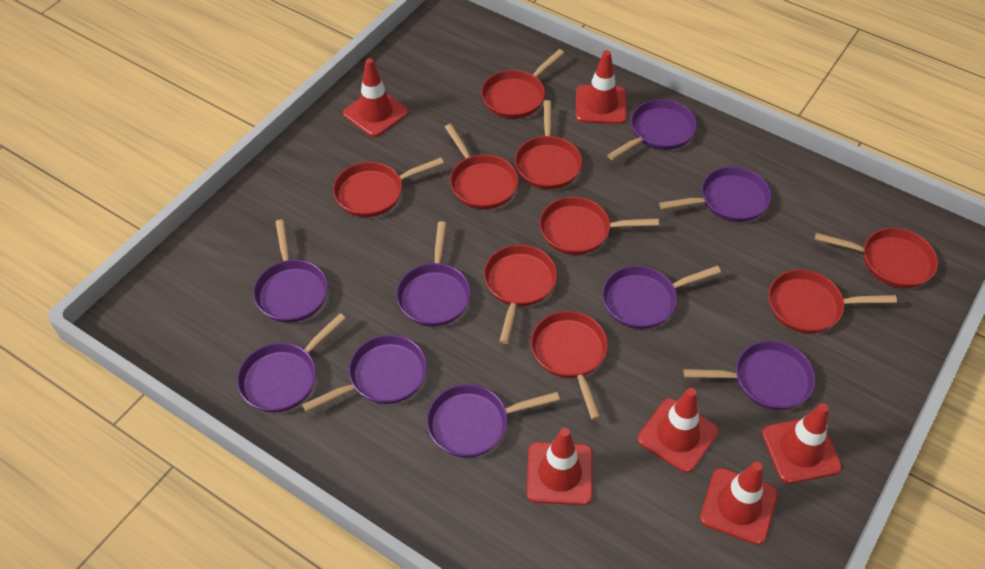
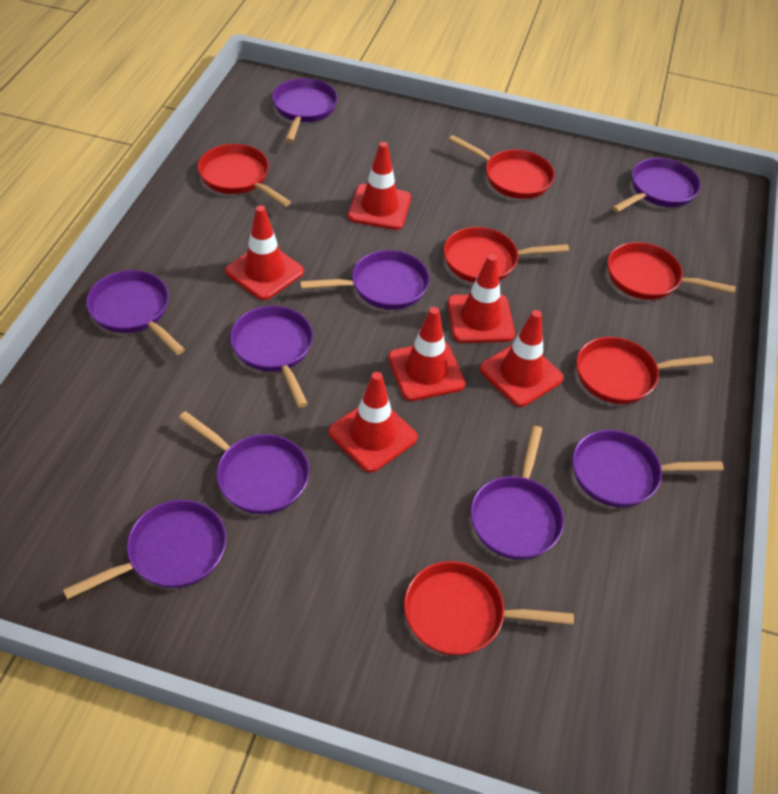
red pan: 9 -> 6

